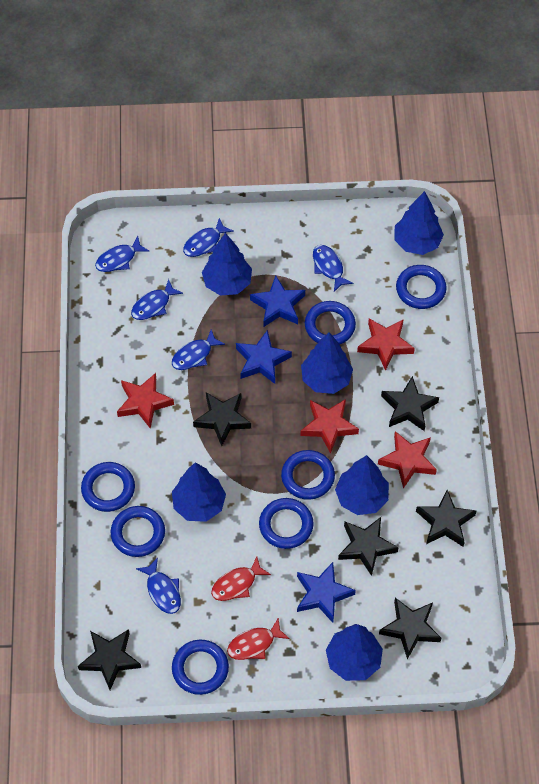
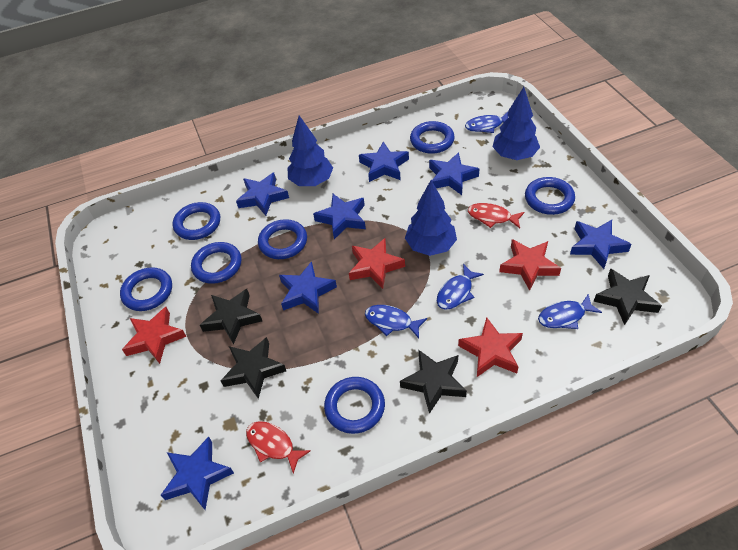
black star: 6 -> 4
blue fish: 6 -> 4
blue star: 3 -> 7
blue tree: 6 -> 3

